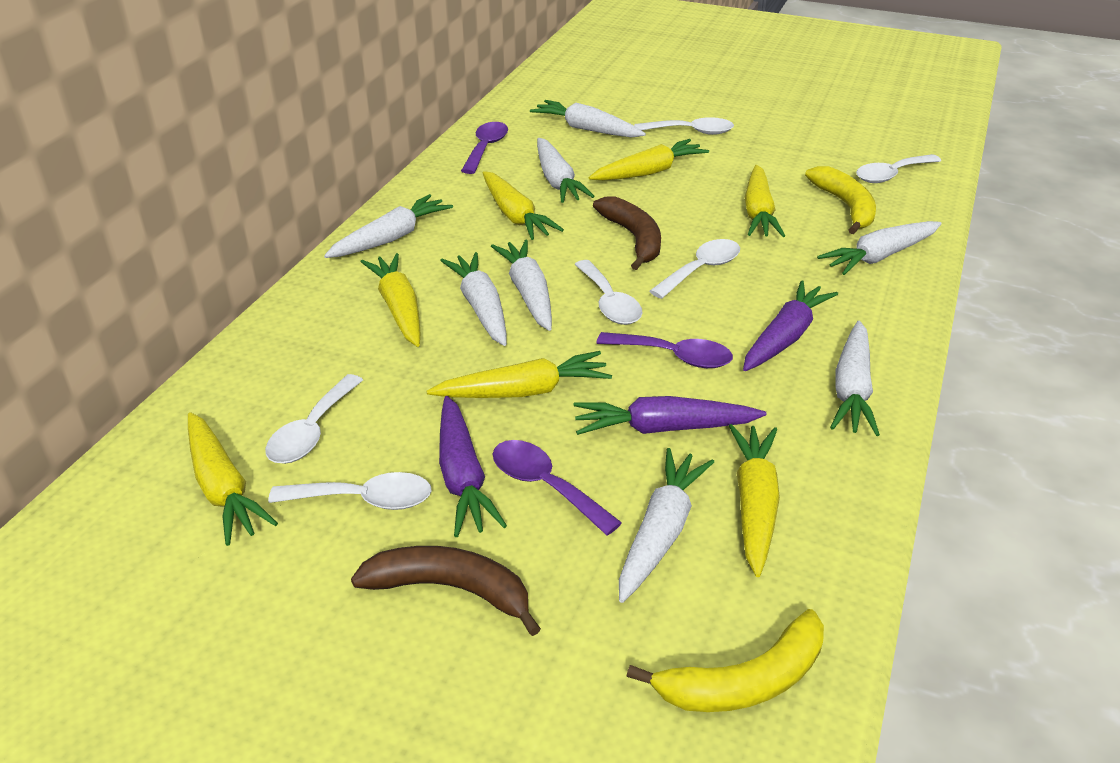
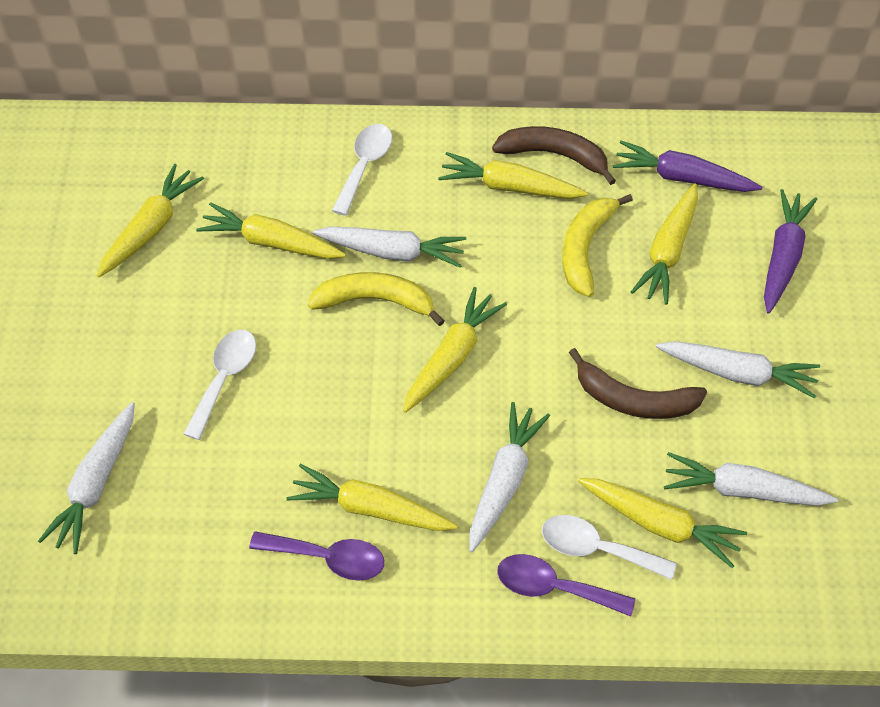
purple carrot: 3 -> 2
purple spoon: 3 -> 2
white carrot: 8 -> 5
white spoon: 6 -> 3

